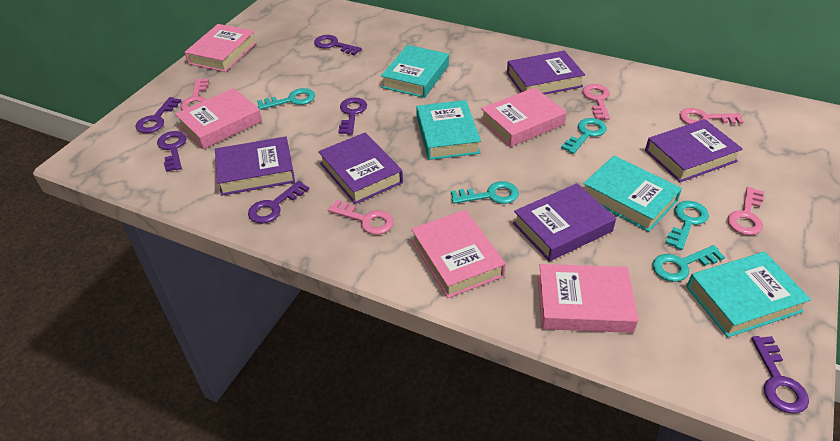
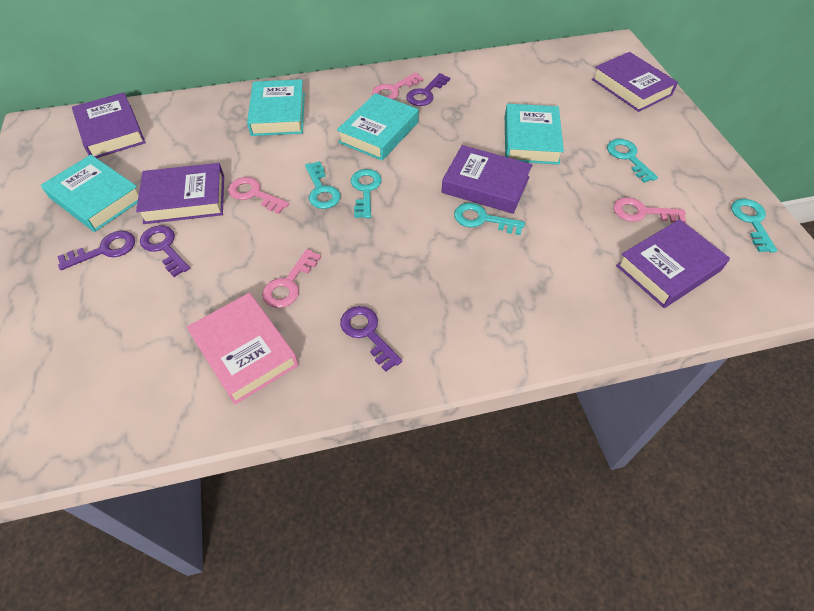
pink book: 5 -> 1
pink key: 5 -> 4
purple key: 6 -> 4

